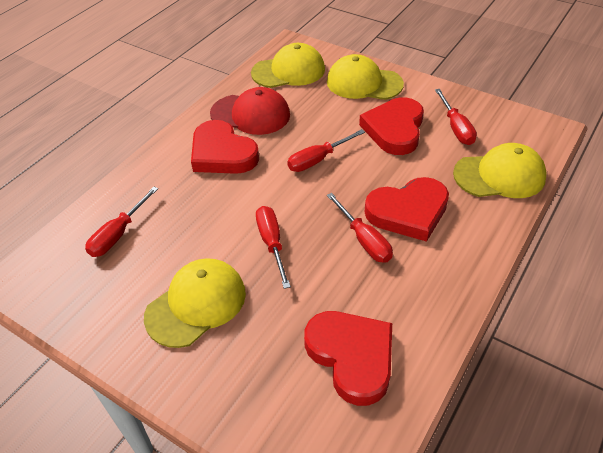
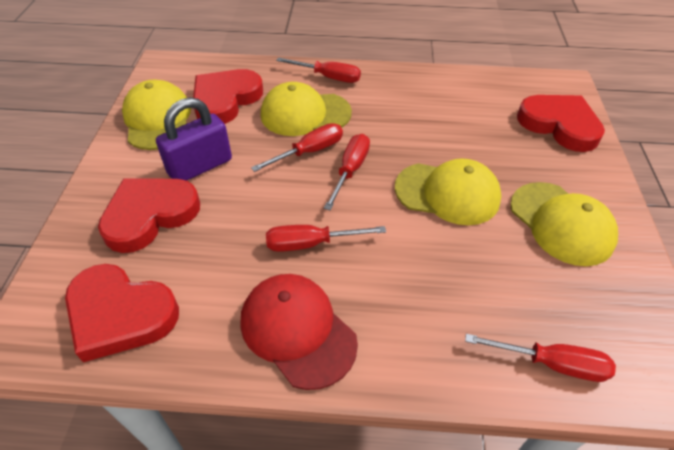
purple padlock: 0 -> 1

